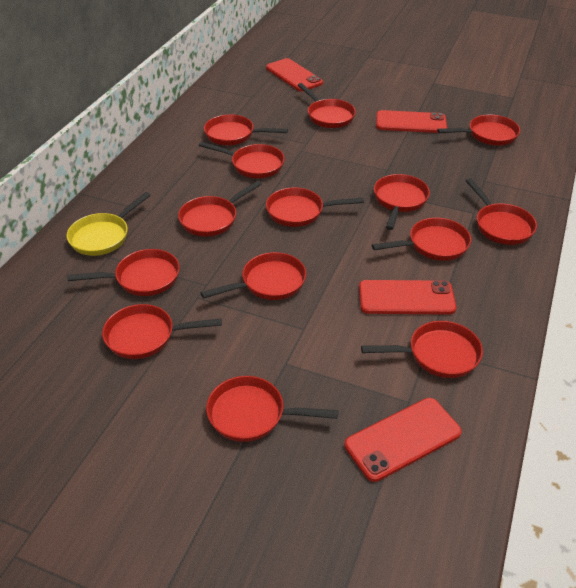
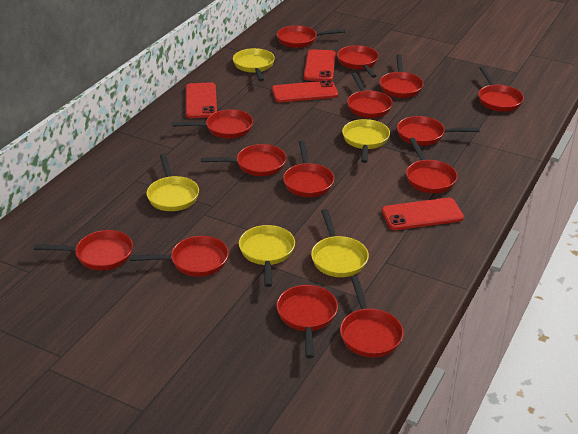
yellow pan: 1 -> 5

